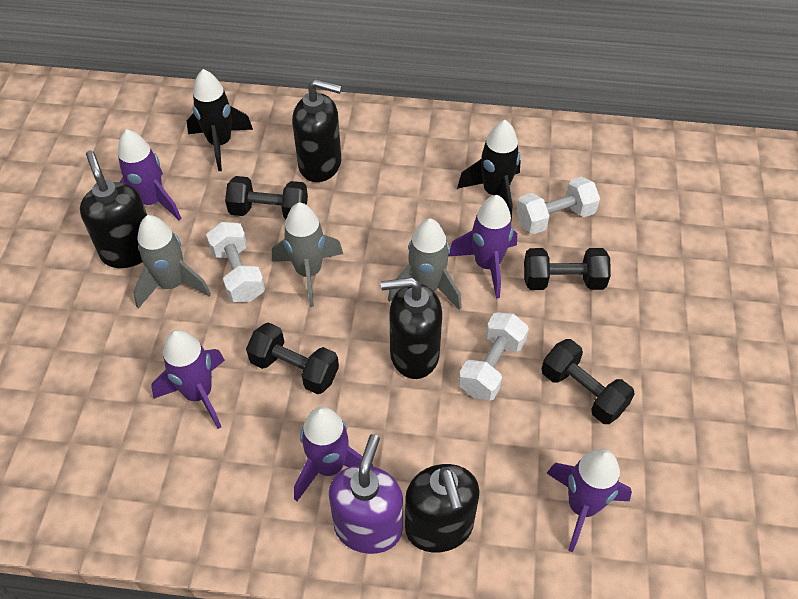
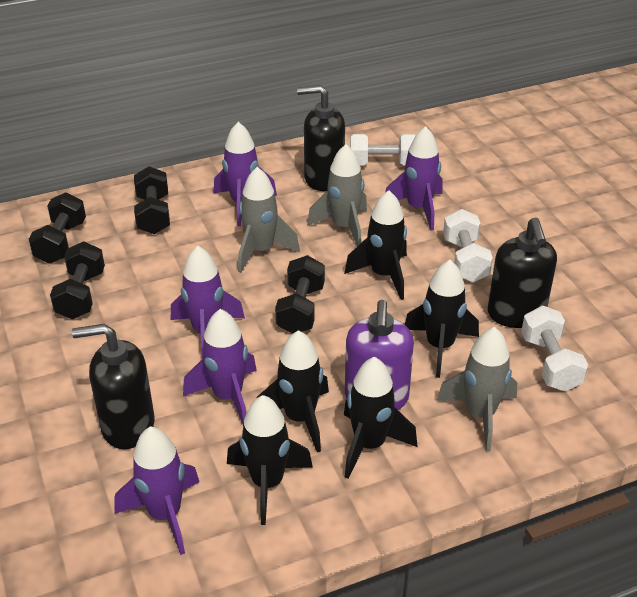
black rocket: 2 -> 5
black soap dispenser: 4 -> 3

